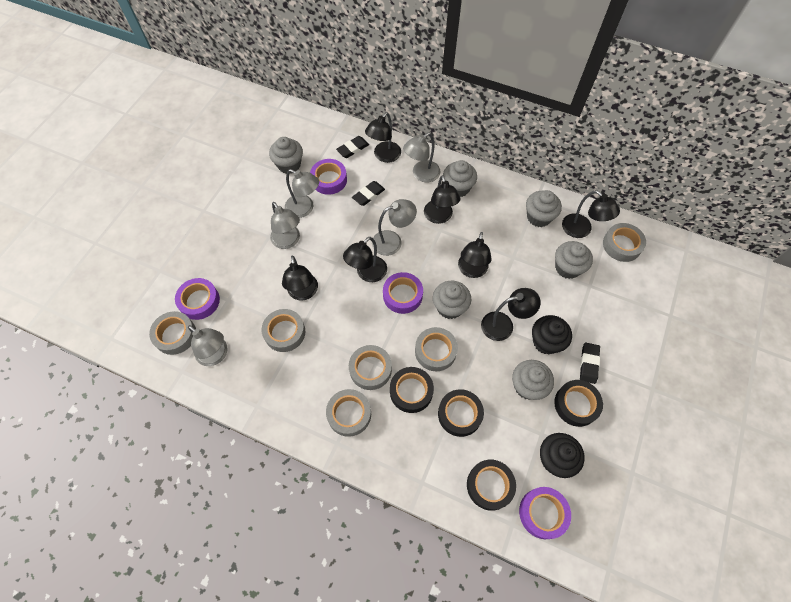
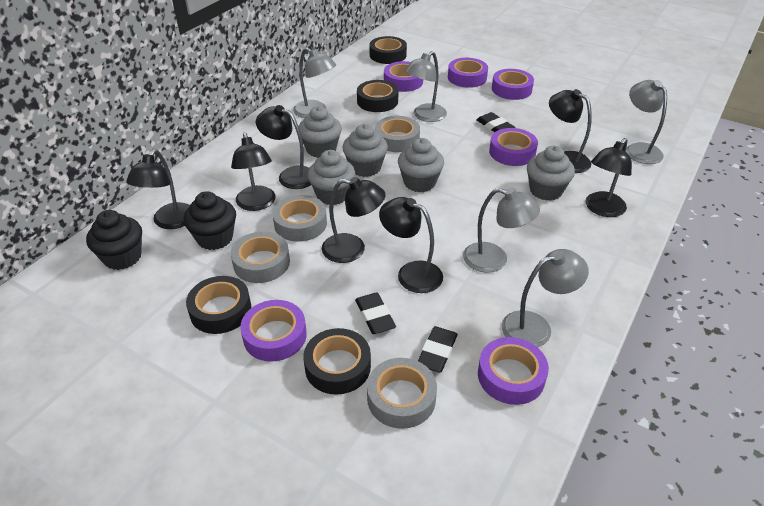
grey cupcake: 6 -> 5
grey tape: 6 -> 4
purple tape: 4 -> 6

